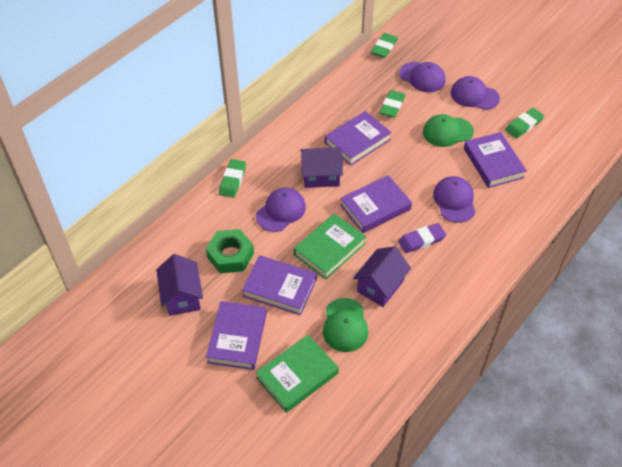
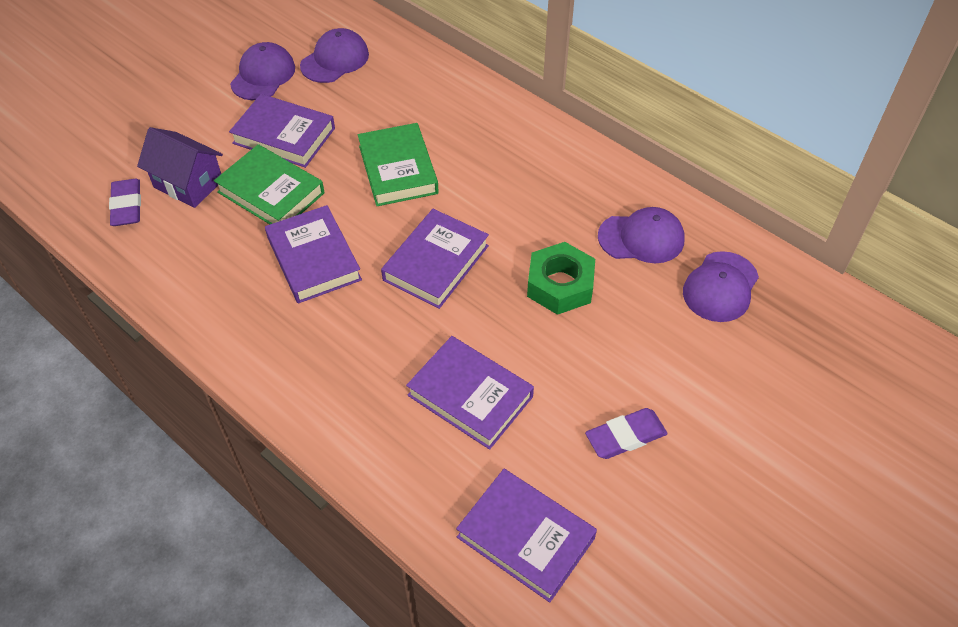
green cap: 2 -> 0
green eraser: 4 -> 0
purple eraser: 1 -> 2
purple house: 3 -> 1

